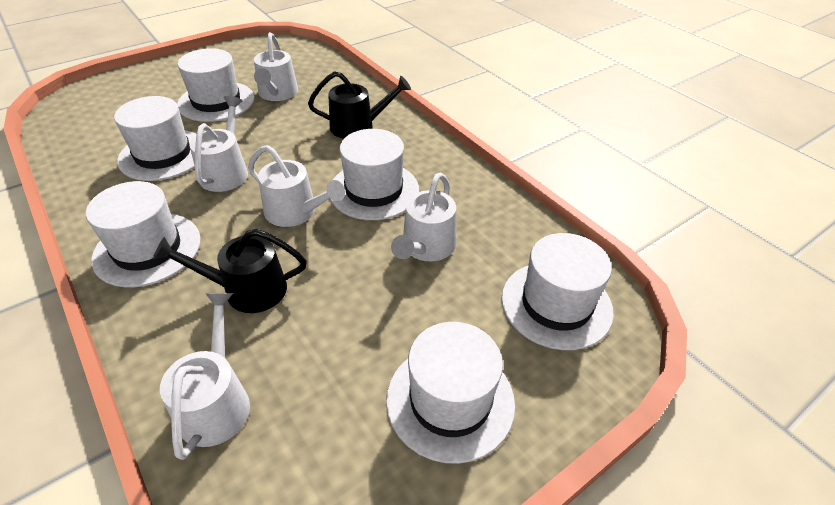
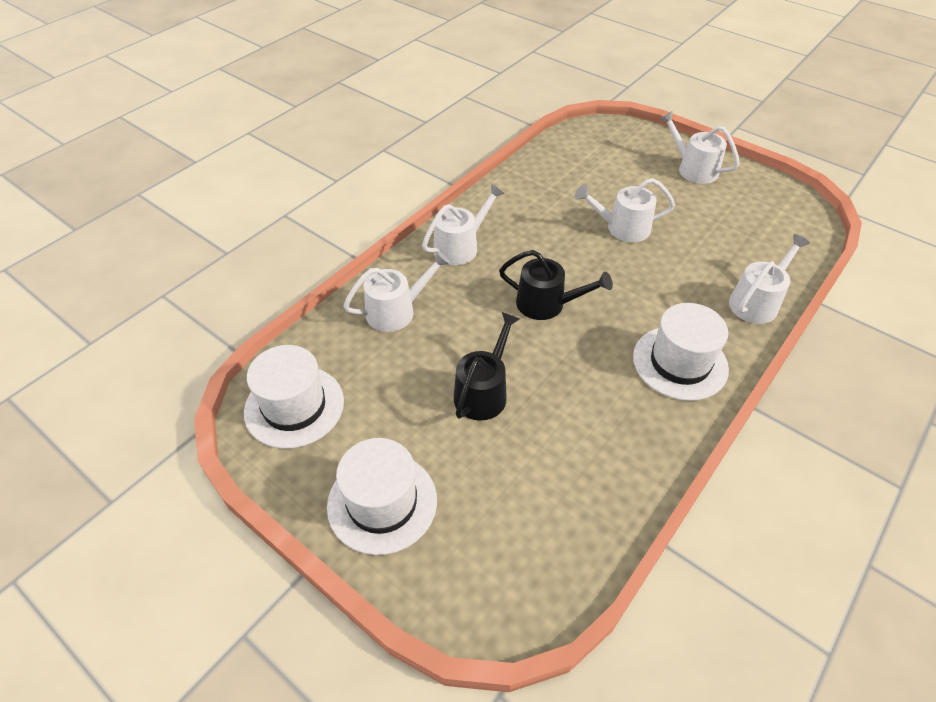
white hat: 6 -> 3

